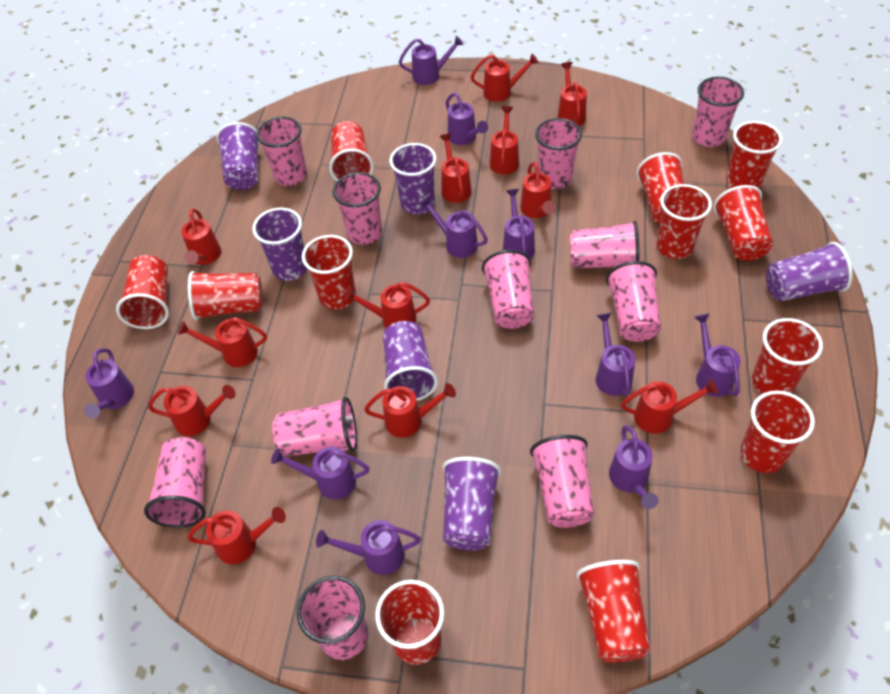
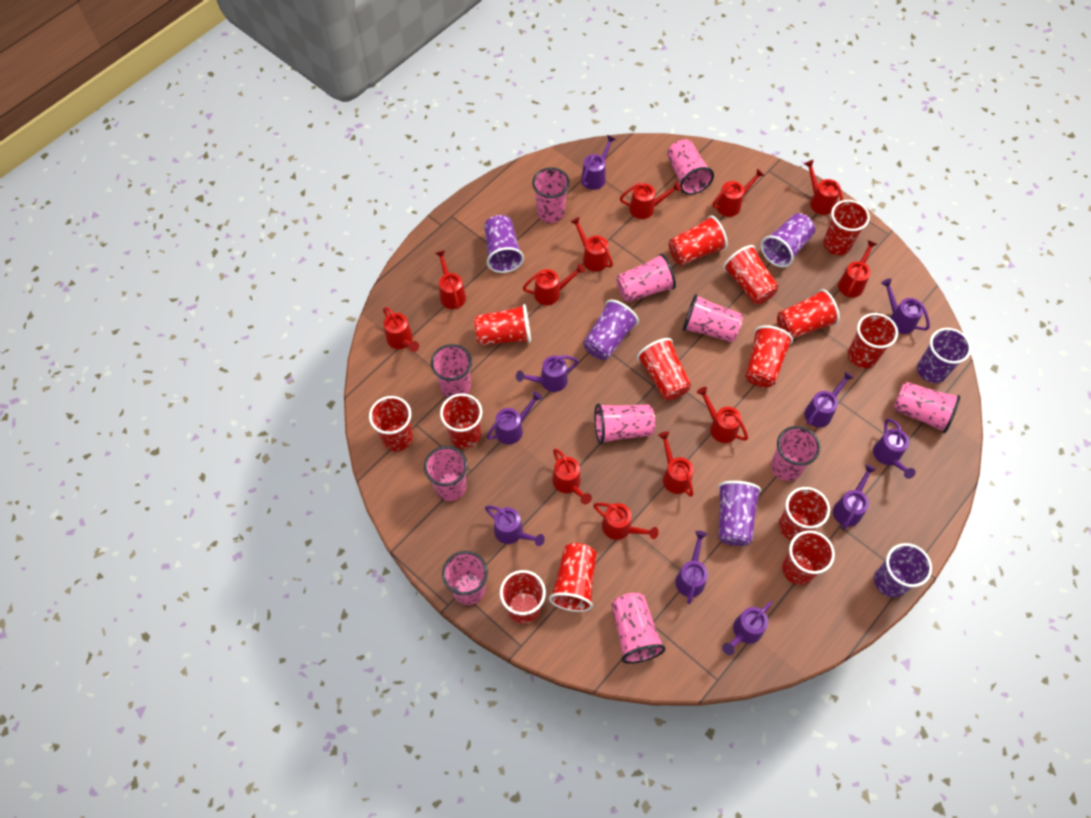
red cup: 12 -> 14

